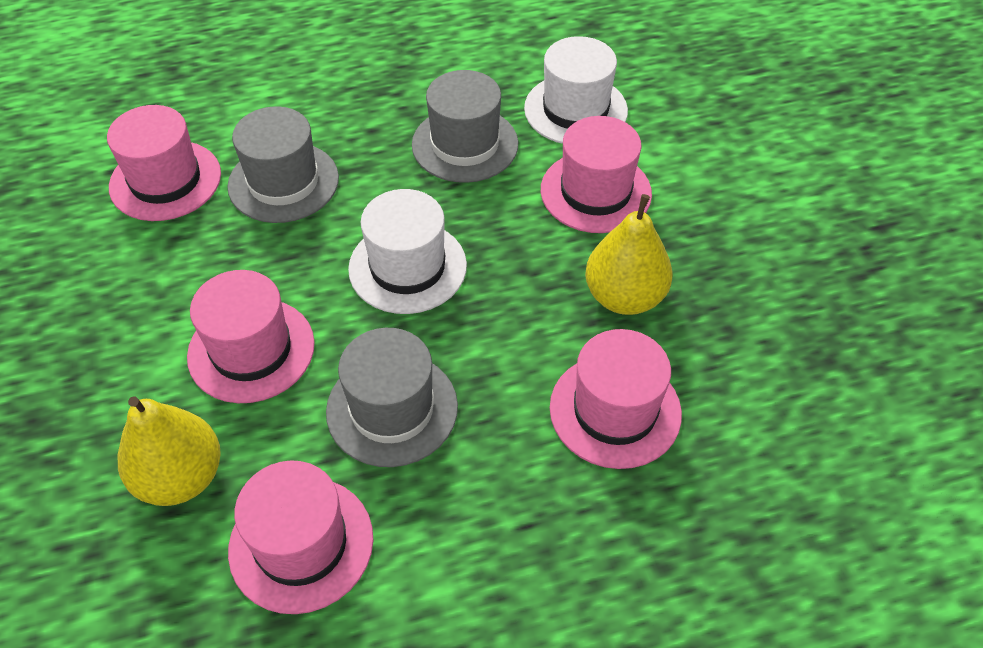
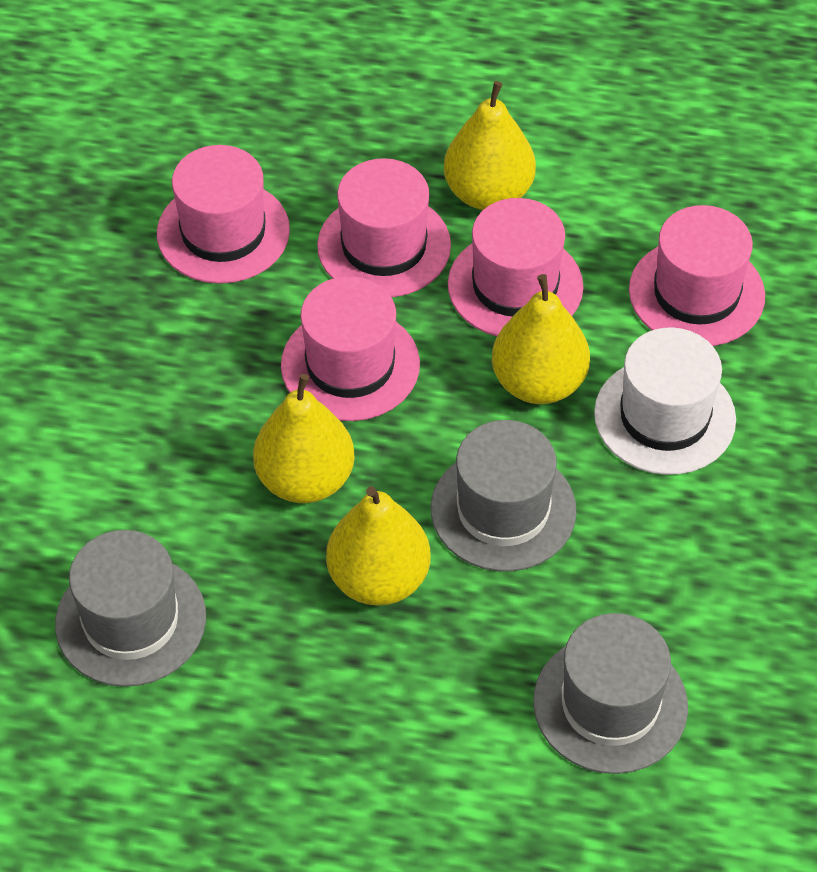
white hat: 2 -> 1
yellow pear: 2 -> 4

